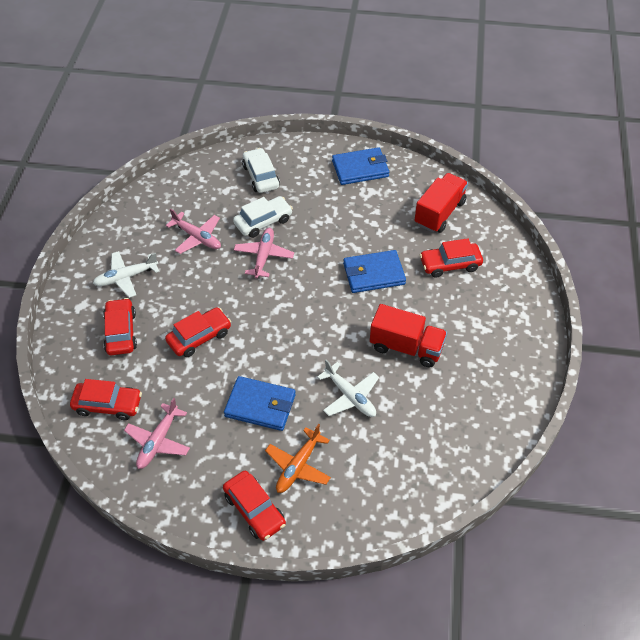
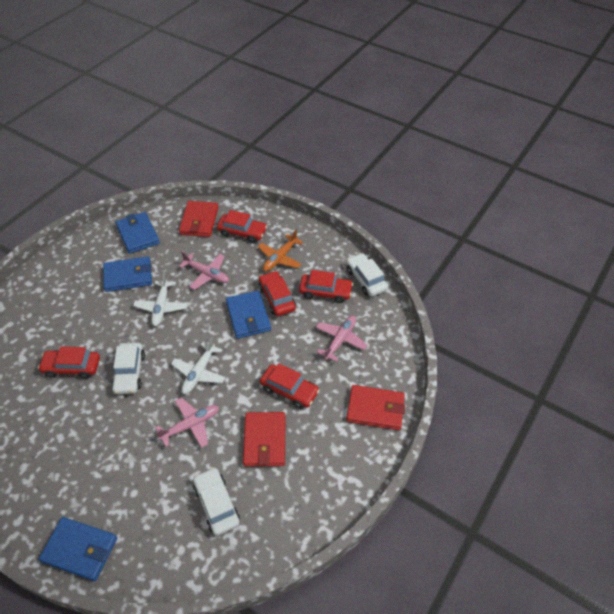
blue wallet: 3 -> 4
red truck: 2 -> 0
red wallet: 0 -> 3
white car: 2 -> 3

